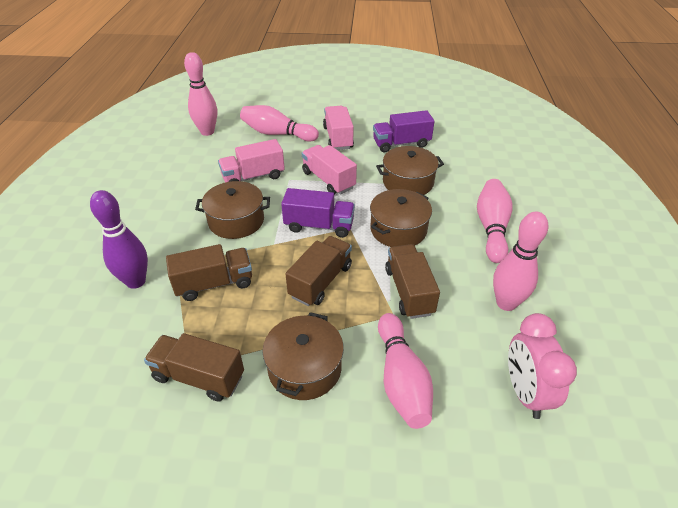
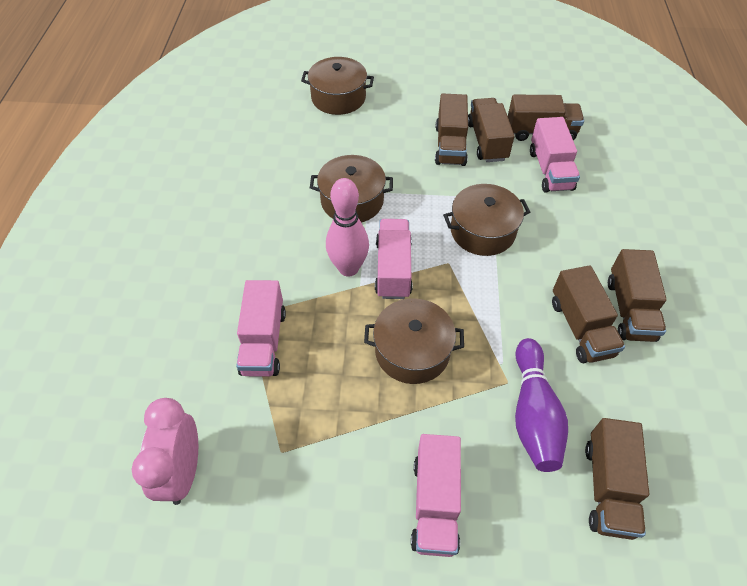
brown truck: 4 -> 6
pink bowling pin: 5 -> 1
pink truck: 3 -> 4
purple truck: 2 -> 0

